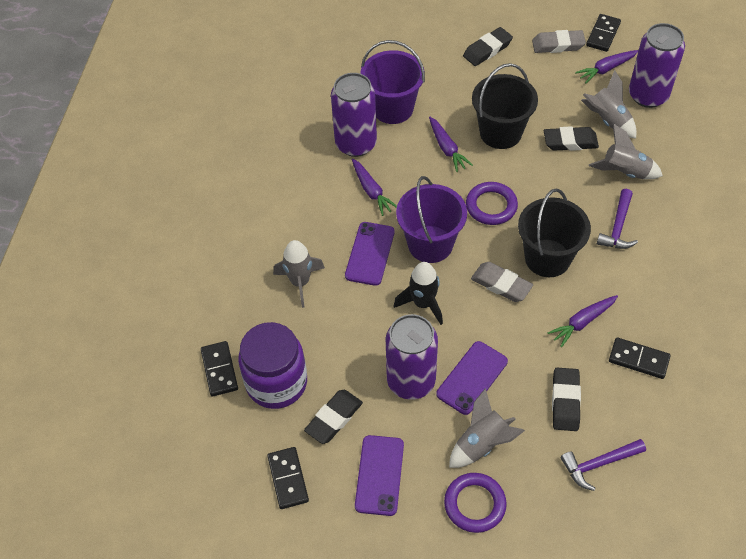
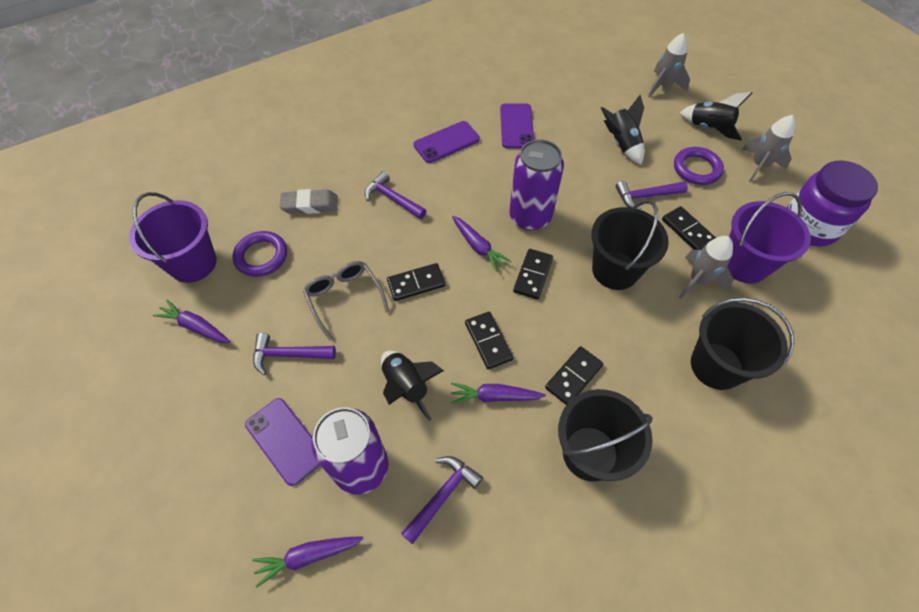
black bucket: 2 -> 3
black domino: 4 -> 5
black eraser: 4 -> 0
black rocket: 1 -> 3
grey eraser: 2 -> 1
grey glasses: 0 -> 1
grey rocket: 4 -> 3
purple can: 3 -> 2
purple hammer: 2 -> 4

